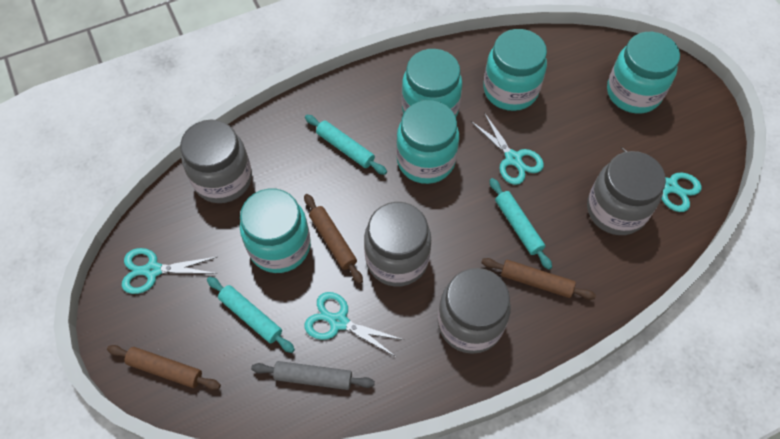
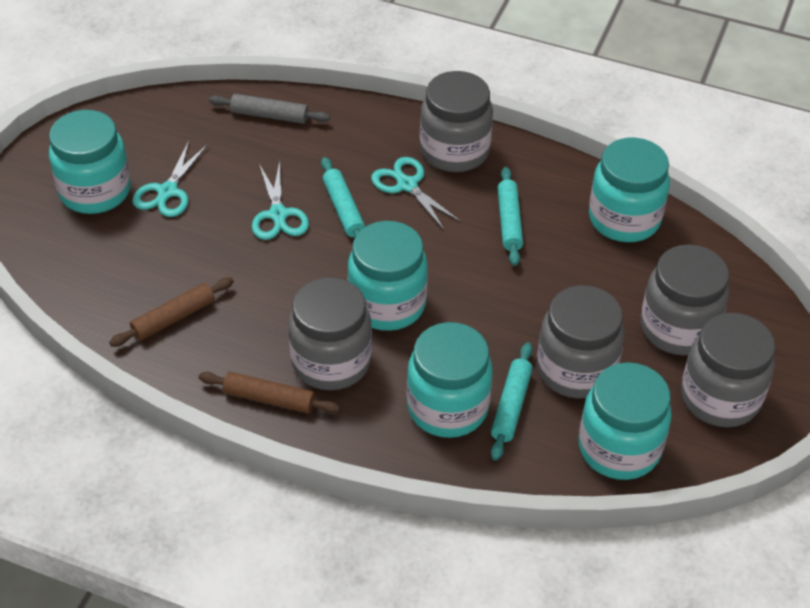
brown rolling pin: 3 -> 2
grey jar: 4 -> 5
turquoise scissors: 4 -> 3

